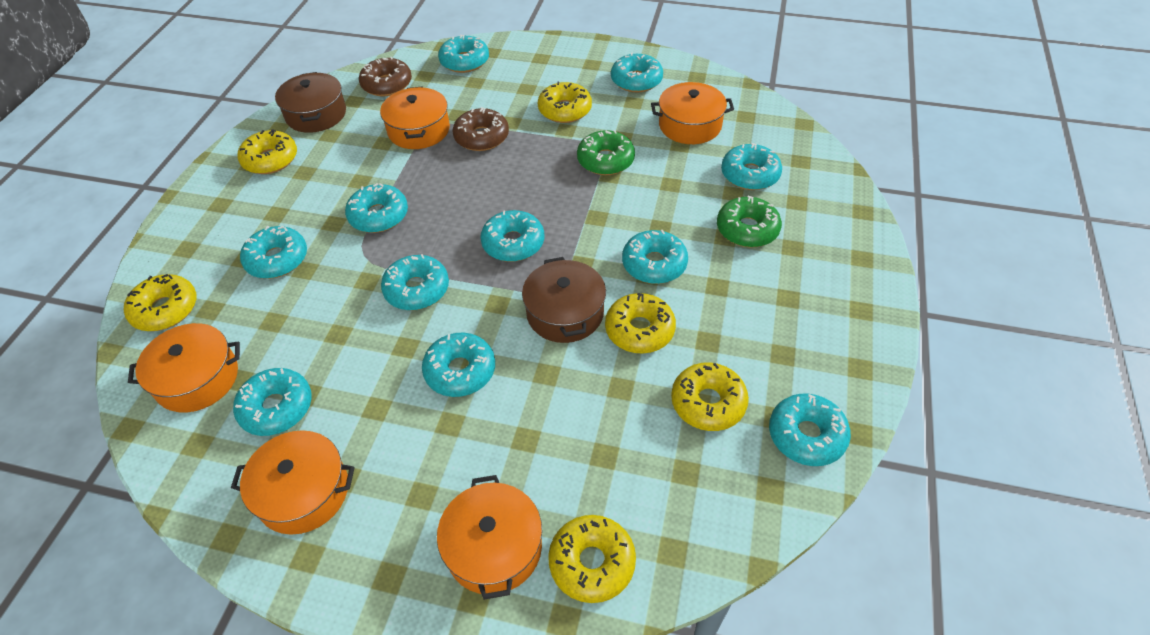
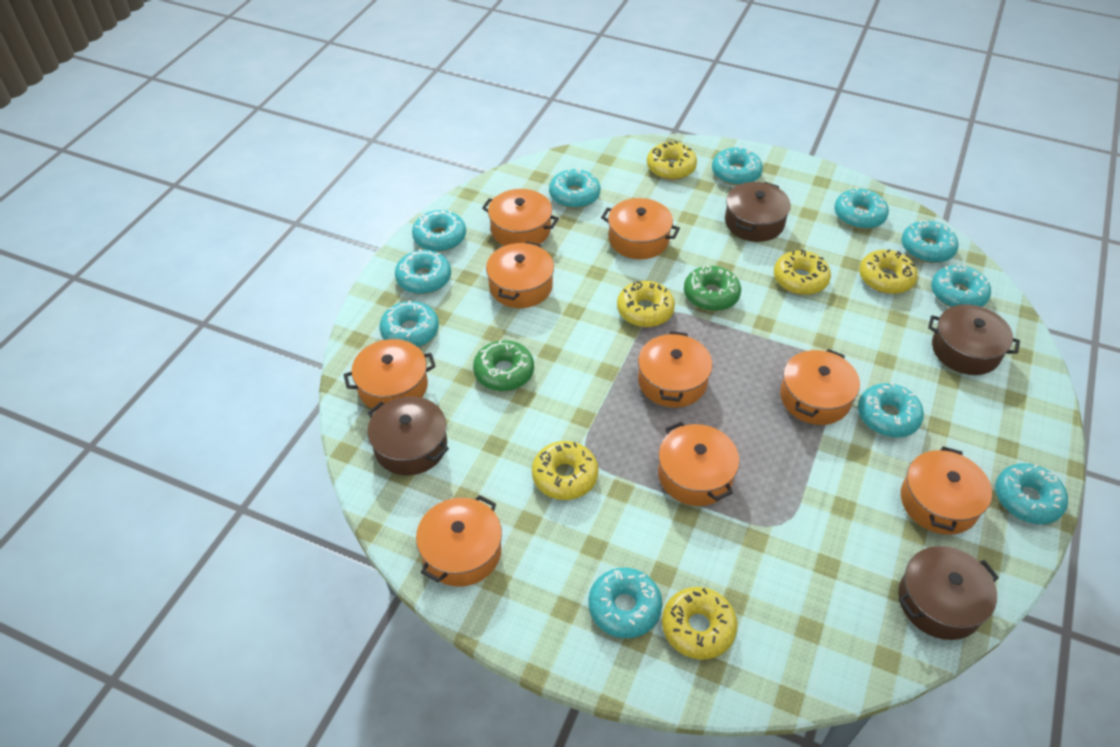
brown donut: 2 -> 0
brown pot: 2 -> 4
orange pot: 5 -> 9

